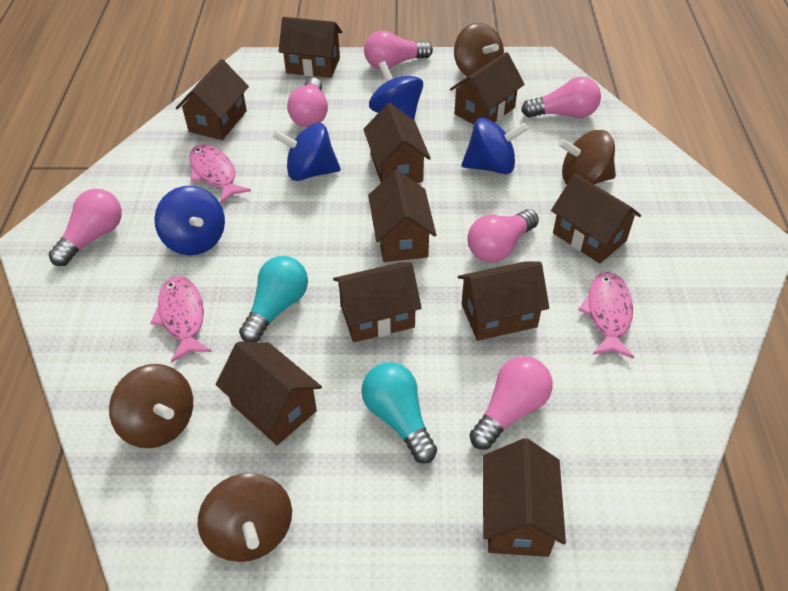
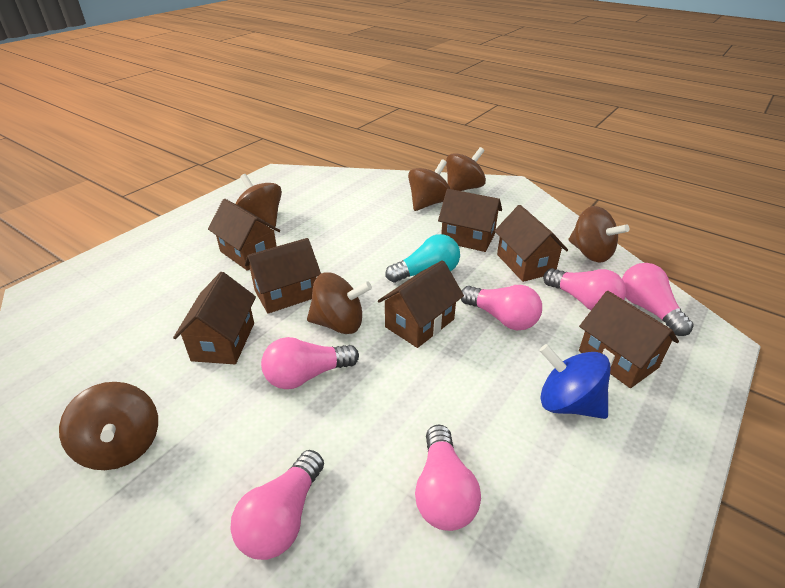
blue spinning top: 4 -> 1
brown house: 10 -> 7
brown spinning top: 4 -> 6
pink fish: 3 -> 0
turquoise light bulb: 2 -> 1

